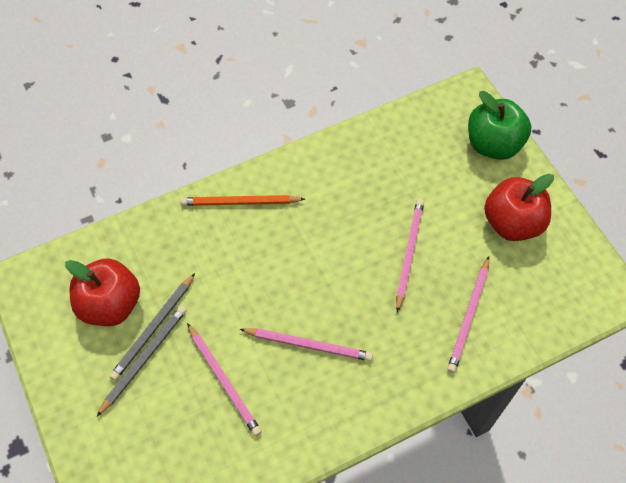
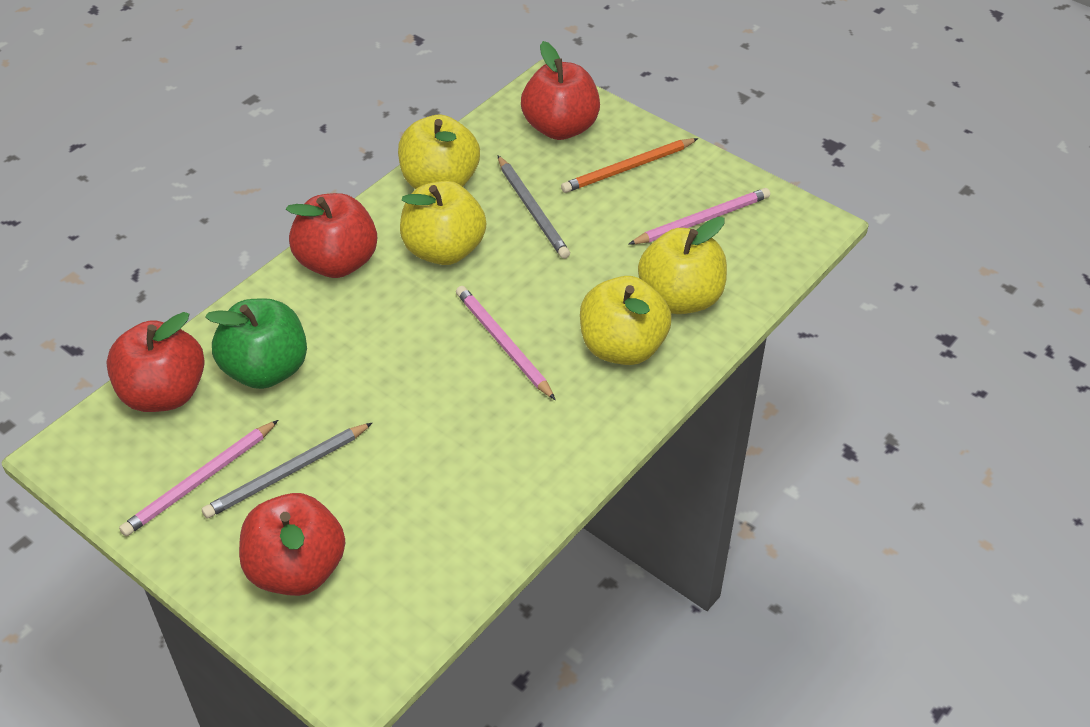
pink pencil: 4 -> 3
red apple: 2 -> 4
yellow apple: 0 -> 4

